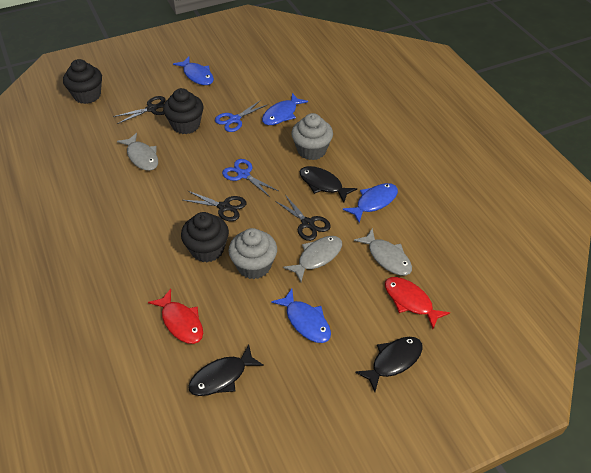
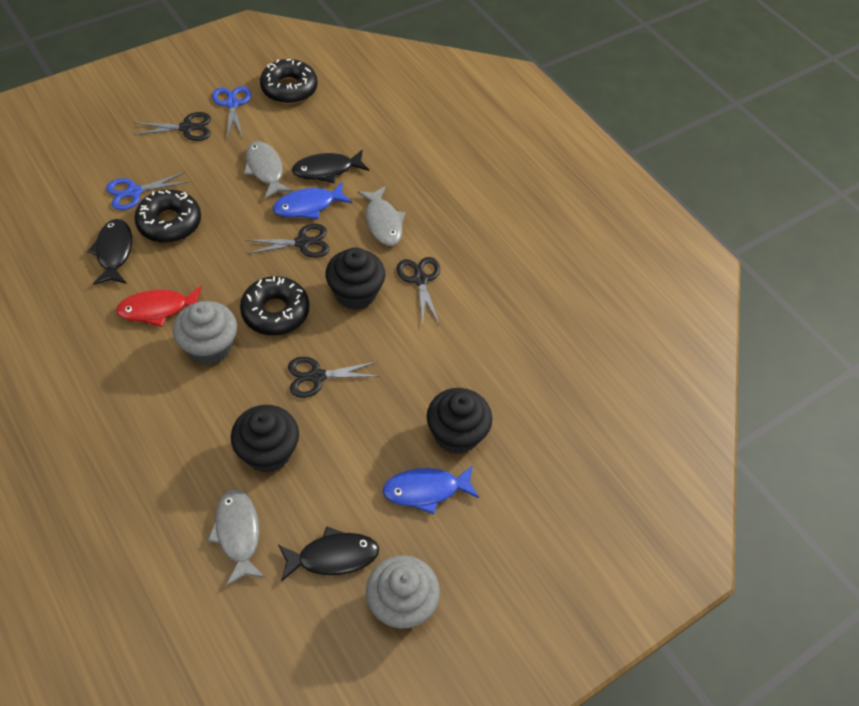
black donut: 0 -> 3
black scissors: 3 -> 4
blue fish: 4 -> 2
red fish: 2 -> 1

